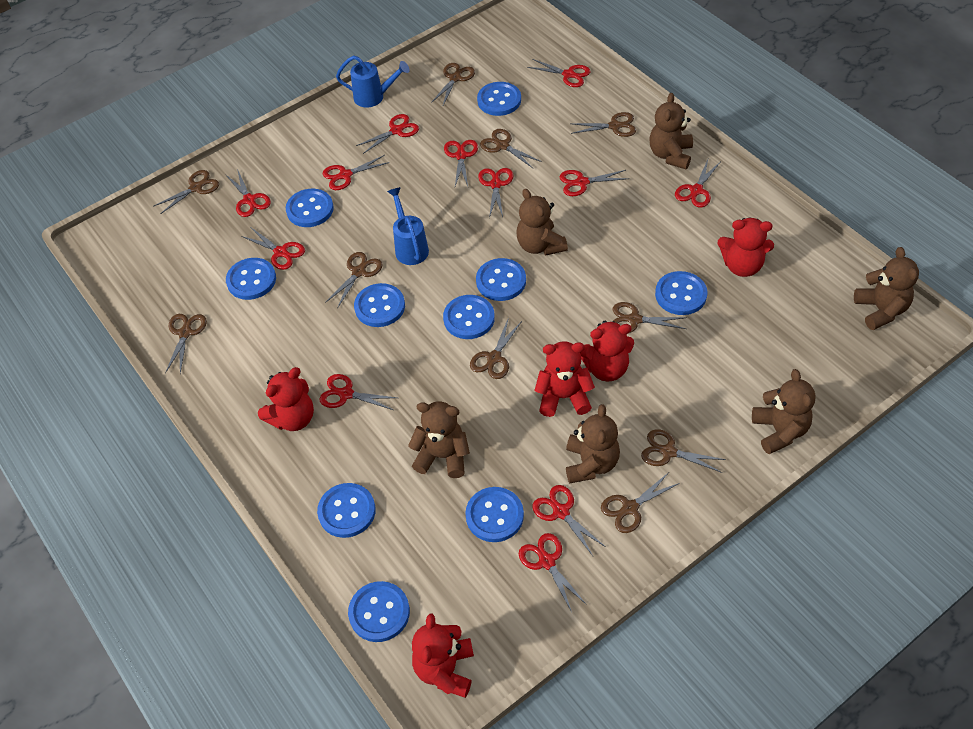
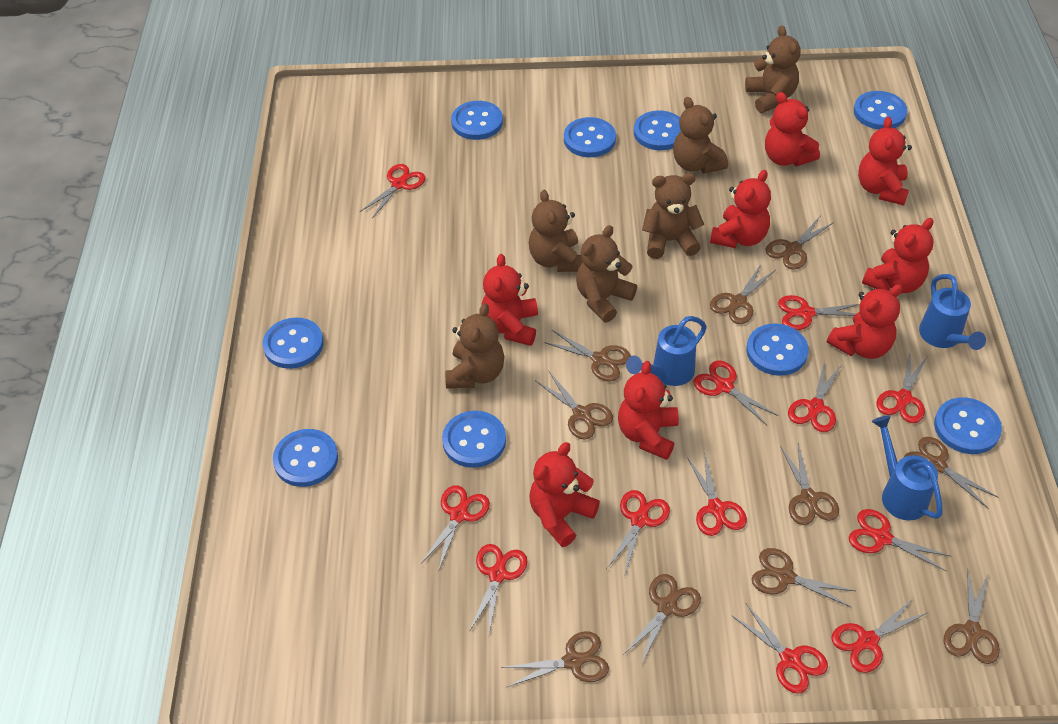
blue button: 10 -> 9
blue watering can: 2 -> 3
red teddy bear: 5 -> 8

